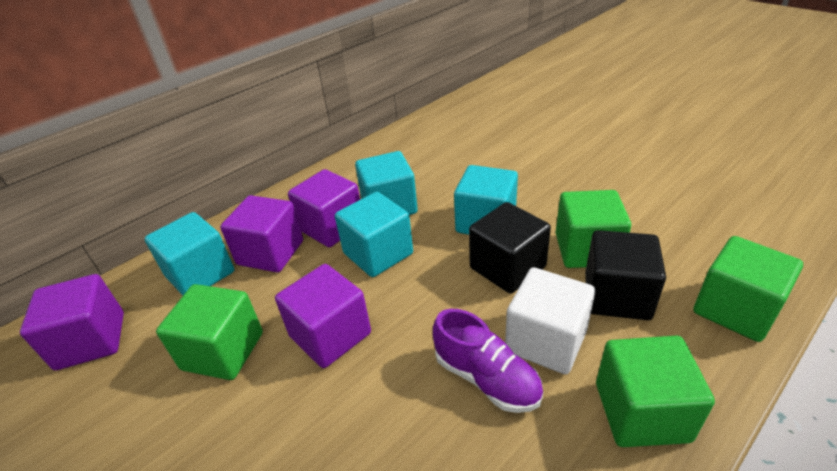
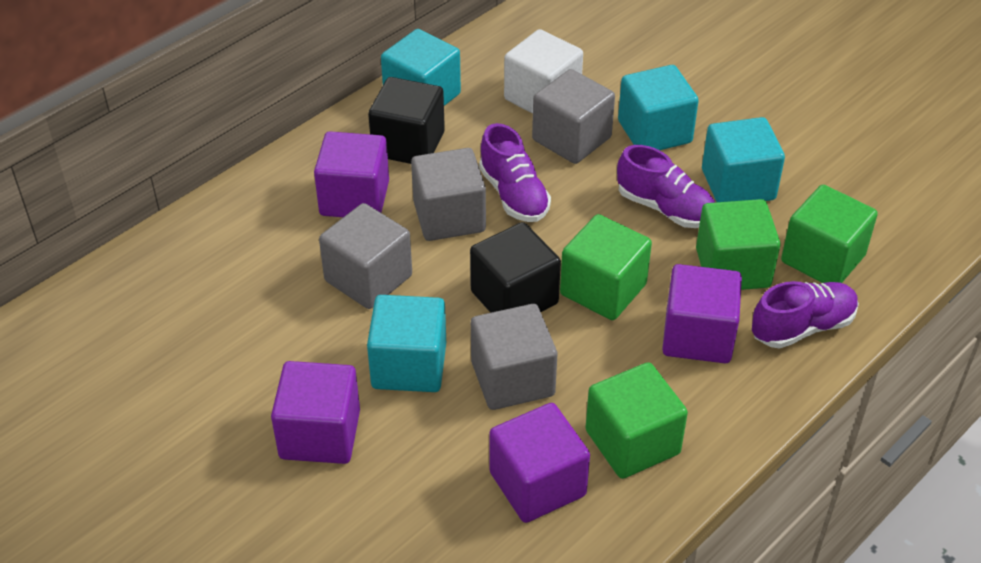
grey cube: 0 -> 4
purple shoe: 1 -> 3

